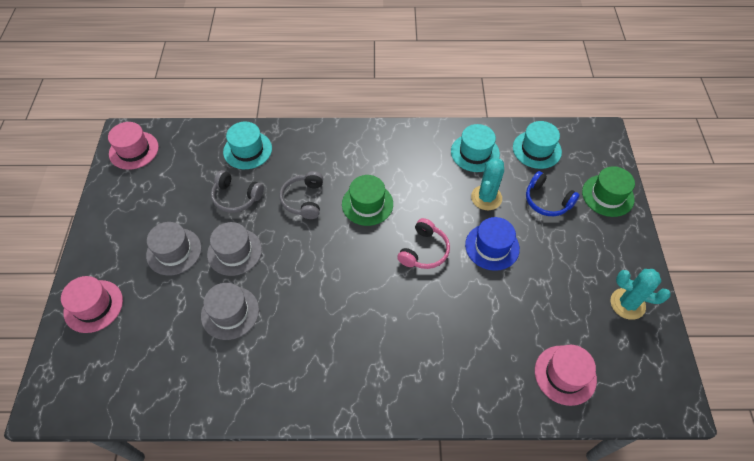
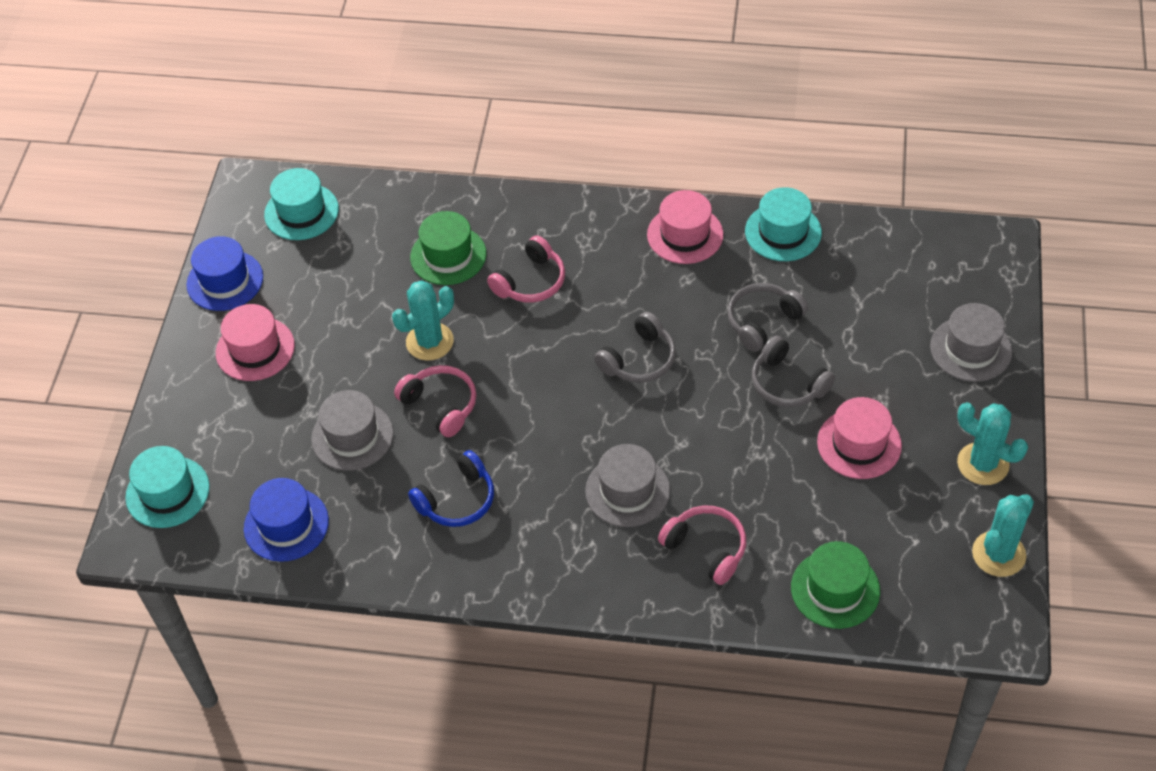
blue hat: 1 -> 2
grey headphones: 2 -> 3
pink headphones: 1 -> 3
turquoise cactus: 2 -> 3

